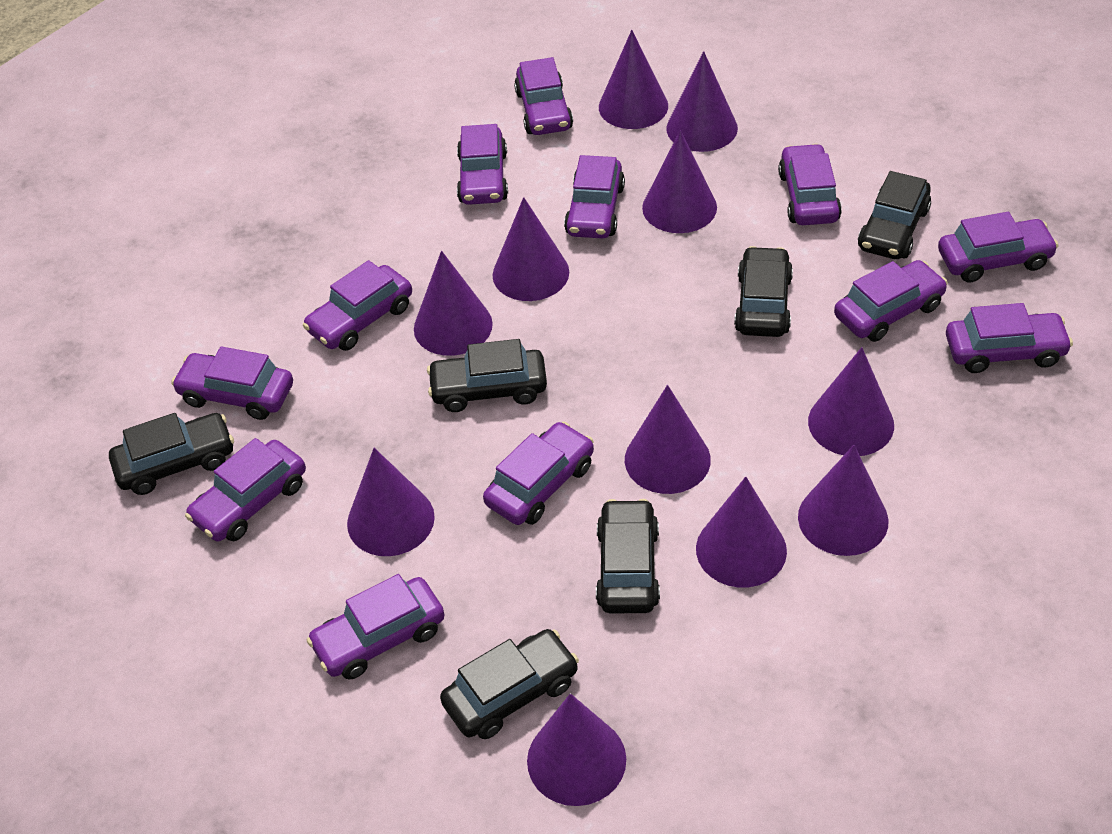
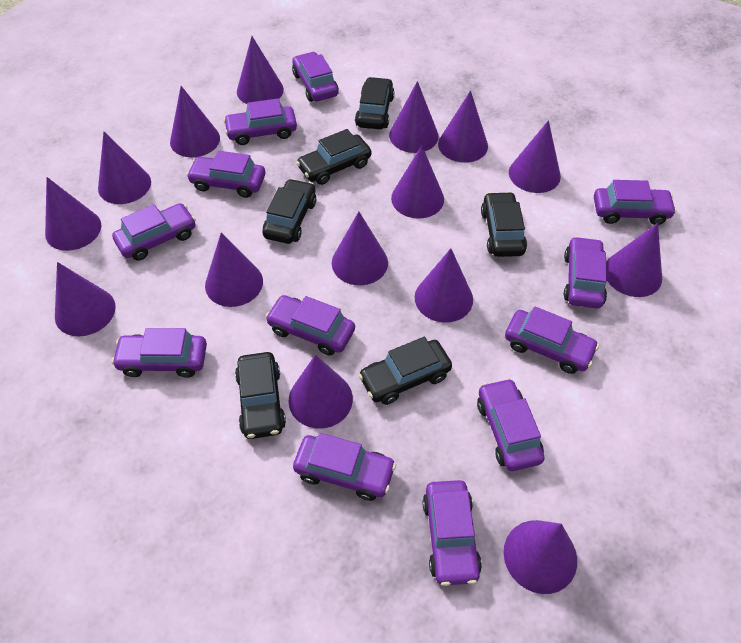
purple cone: 11 -> 15

